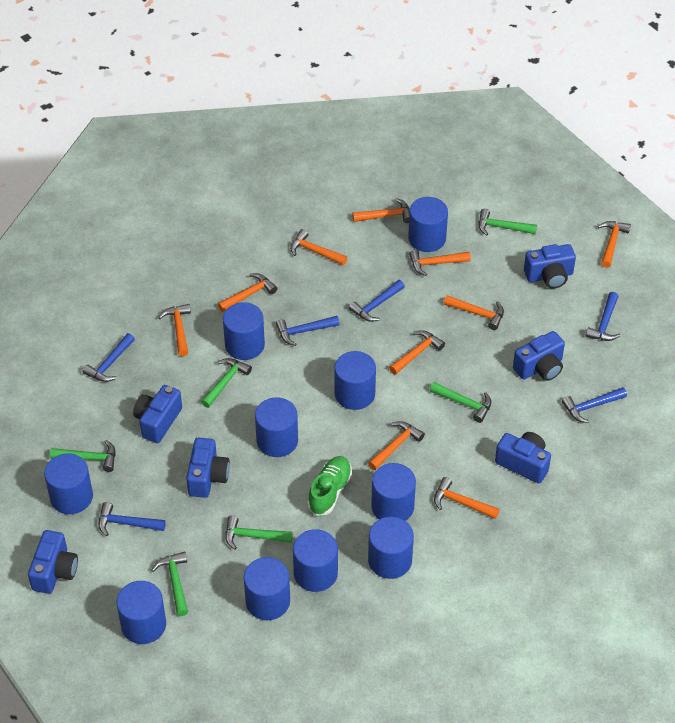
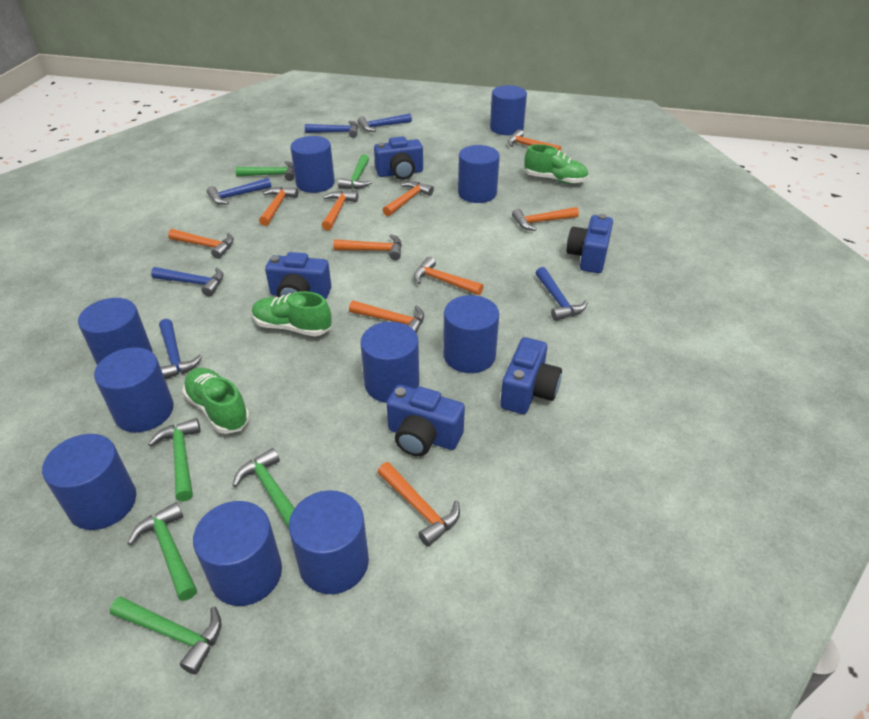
blue camera: 6 -> 5
green shoe: 1 -> 3

